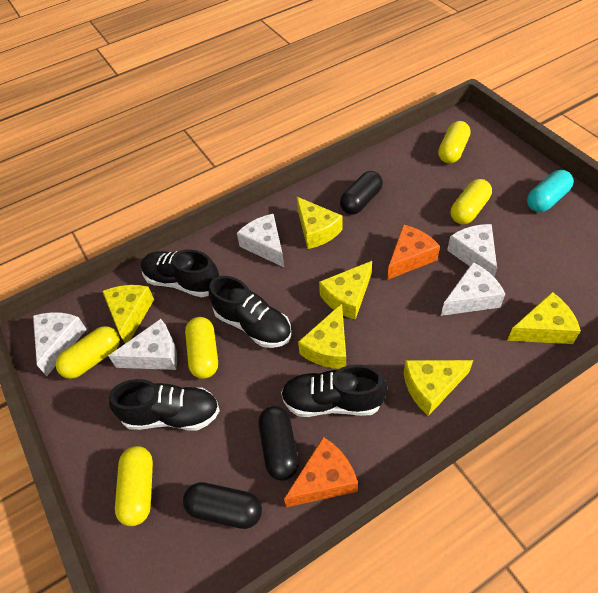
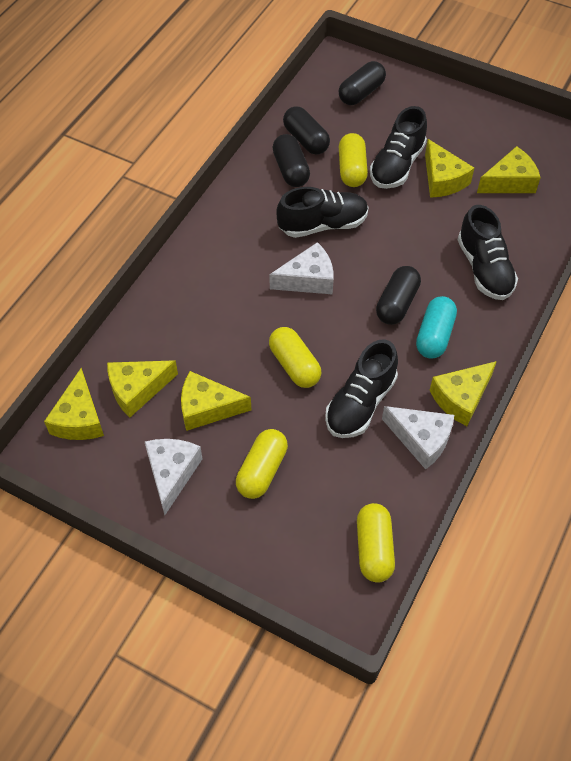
black capsule: 3 -> 4
orange cheese: 2 -> 0
white cheese: 5 -> 3
yellow capsule: 5 -> 4

